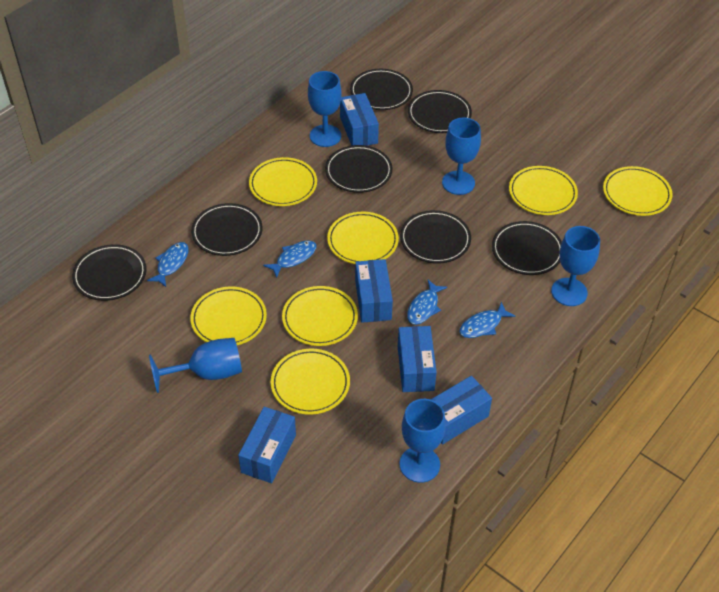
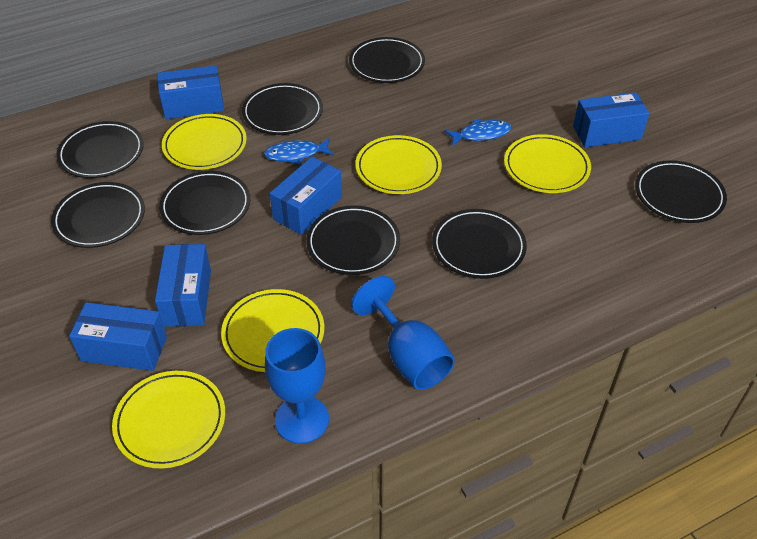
black plate: 7 -> 8
blue fish: 4 -> 2
blue goblet: 5 -> 2
yellow plate: 7 -> 5

